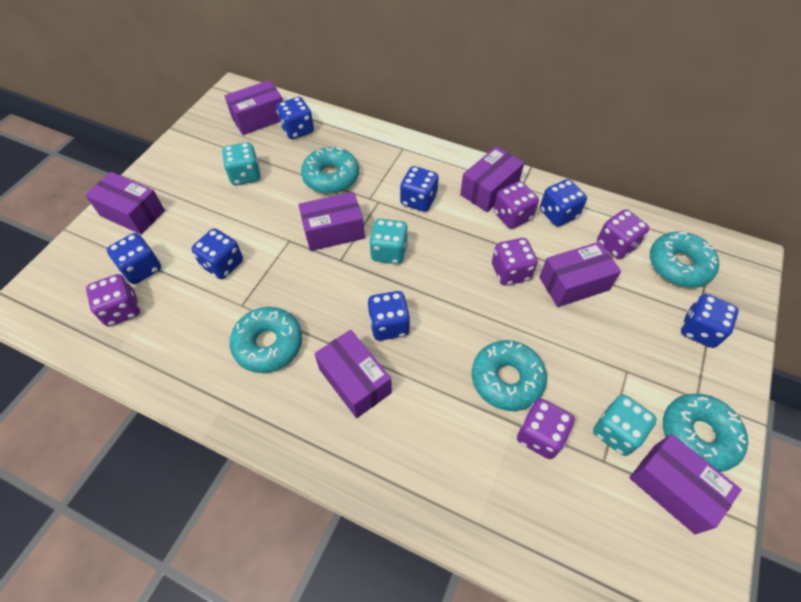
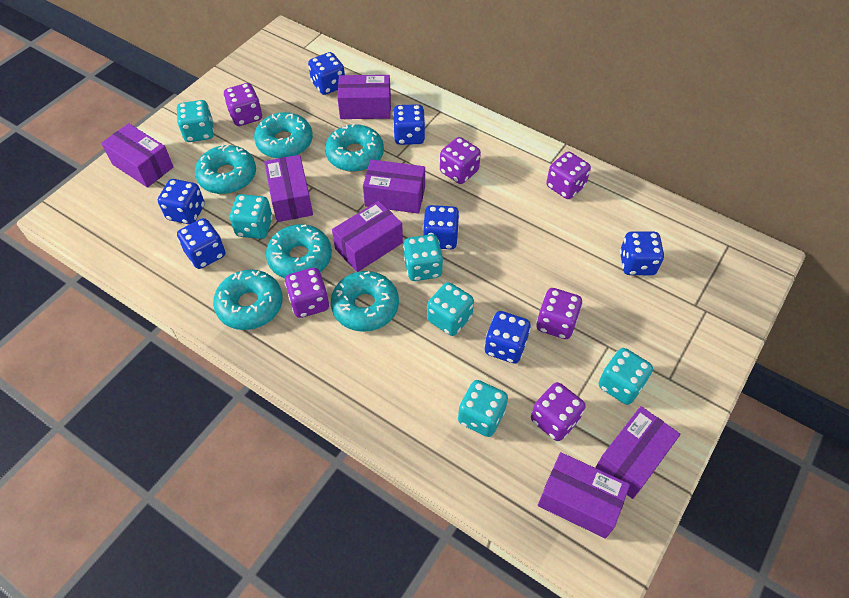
purple dice: 5 -> 6
turquoise dice: 3 -> 6
turquoise donut: 5 -> 6

